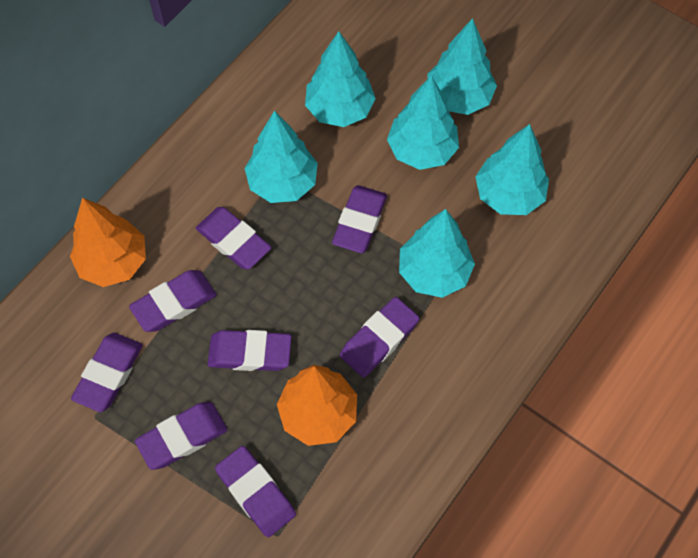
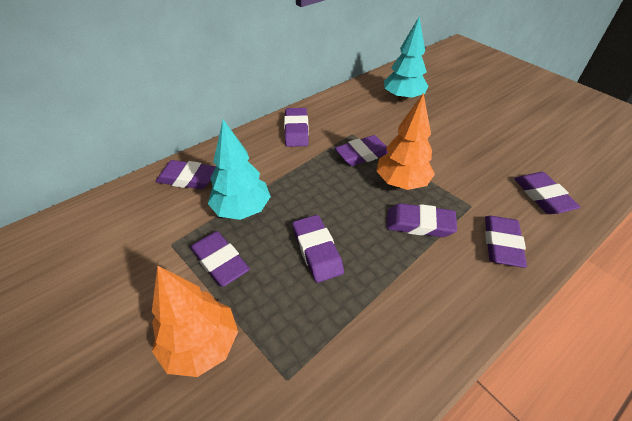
turquoise tree: 6 -> 2

